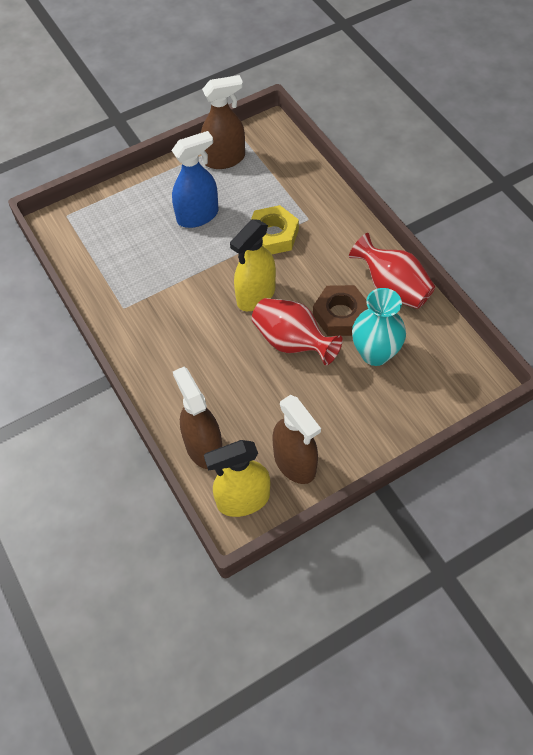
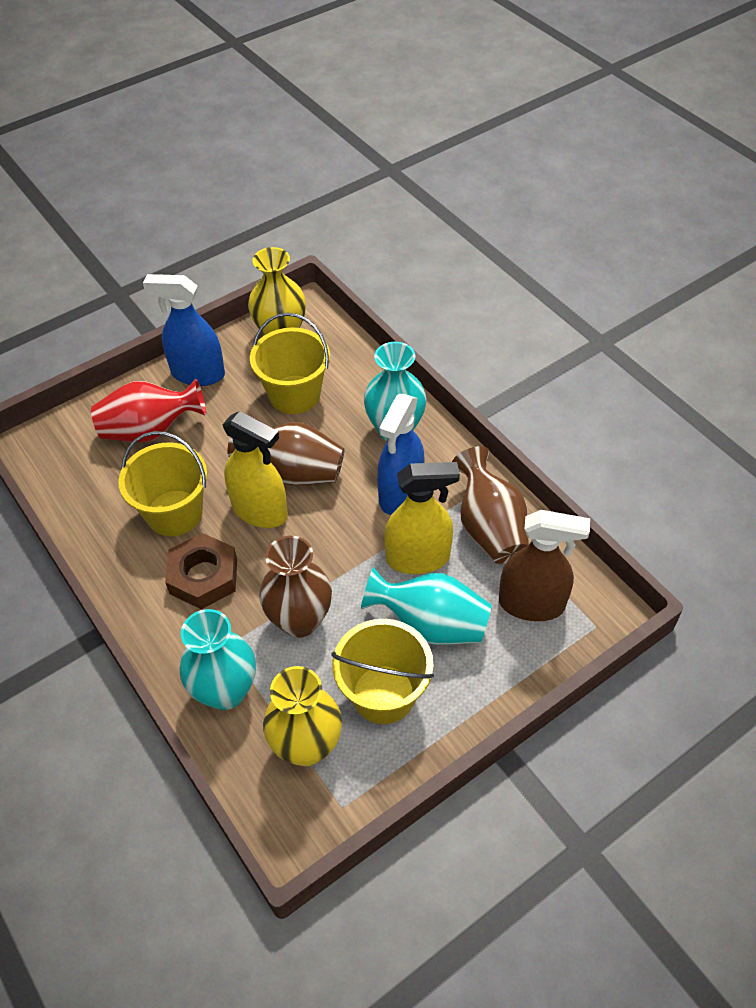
blue spray bottle: 1 -> 2
brown spray bottle: 3 -> 1
brown vase: 0 -> 3
red vase: 2 -> 1
turquoise vase: 1 -> 3
yellow bucket: 0 -> 3
yellow nut: 1 -> 0
yellow vase: 0 -> 2

